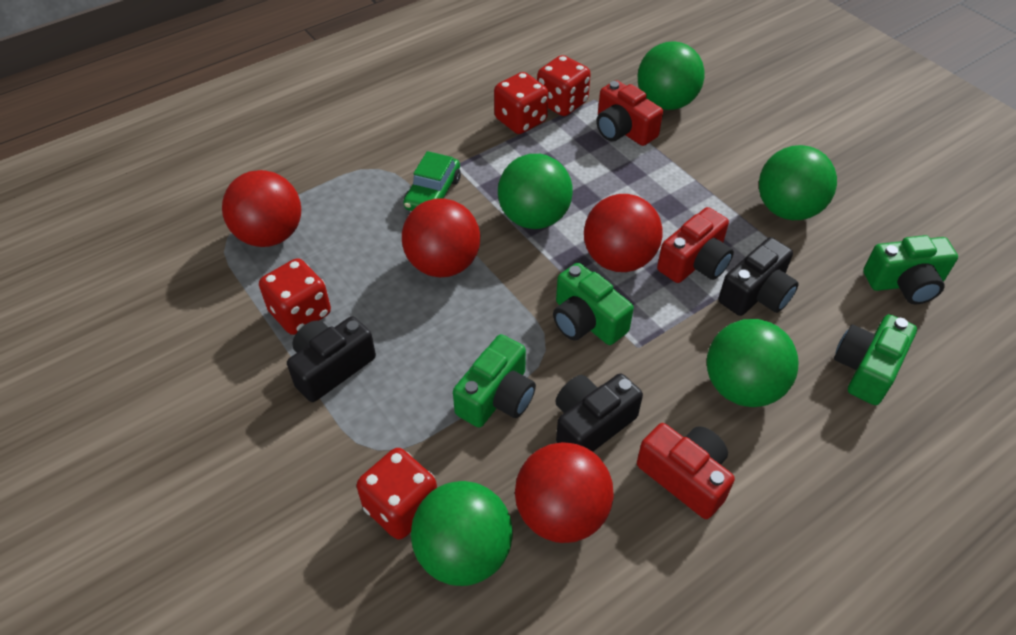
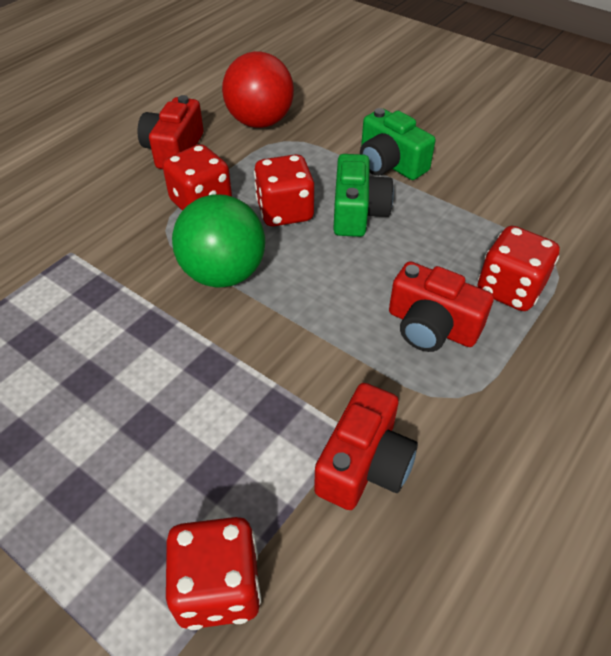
black camera: 3 -> 0
green ball: 5 -> 1
green camera: 4 -> 2
green car: 1 -> 0
red ball: 4 -> 1

